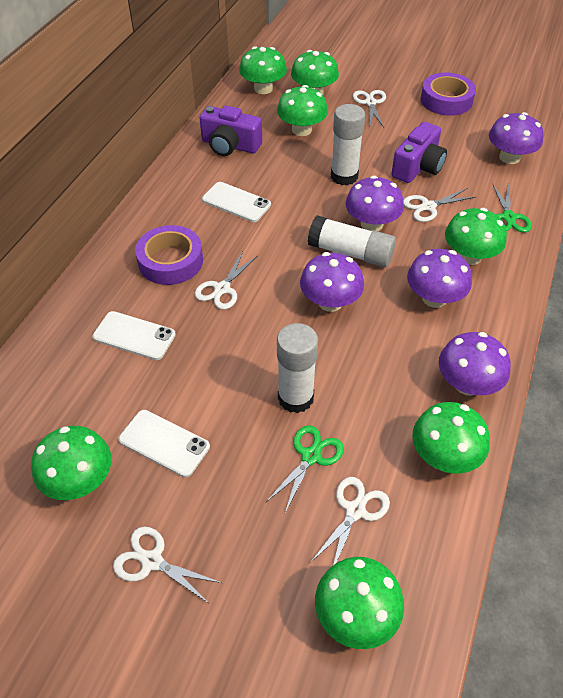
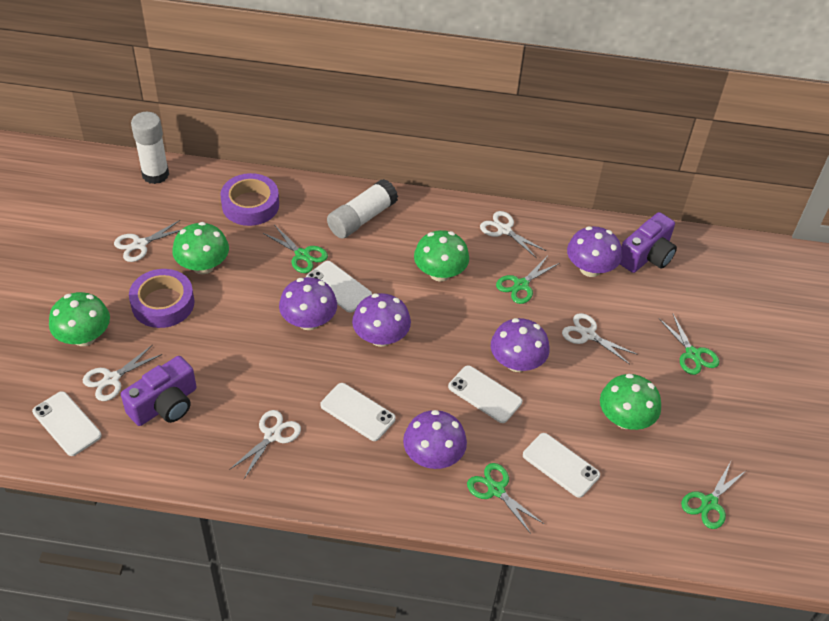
green mushroom: 7 -> 4
green scissors: 2 -> 5
white glue stick: 3 -> 2
white phone: 3 -> 5

